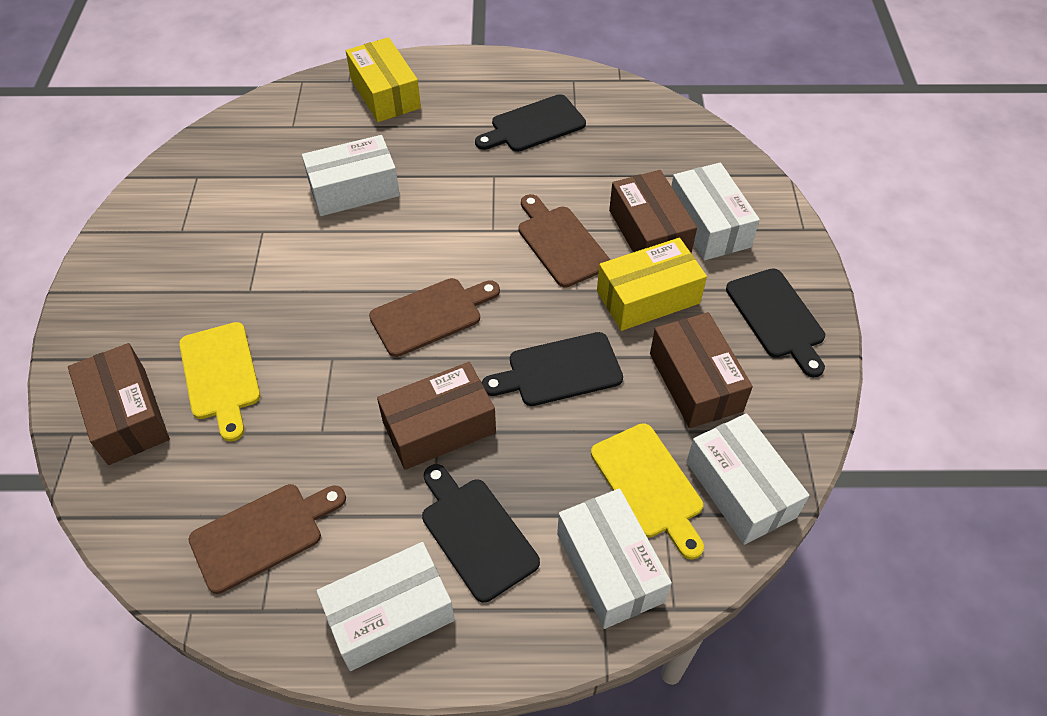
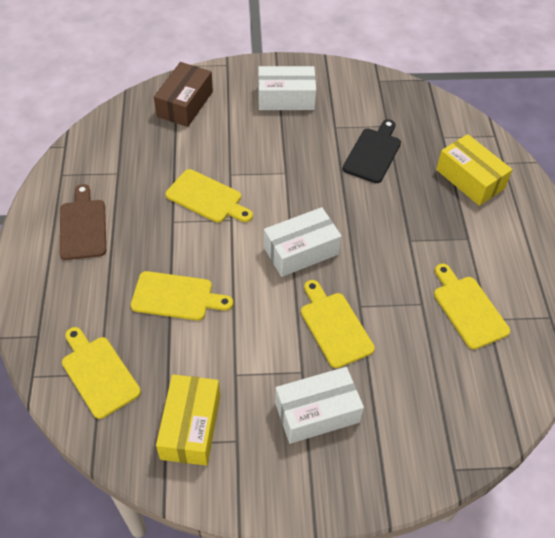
black cutting board: 4 -> 1
brown box: 4 -> 1
brown cutting board: 3 -> 1
white box: 5 -> 3
yellow cutting board: 2 -> 5

